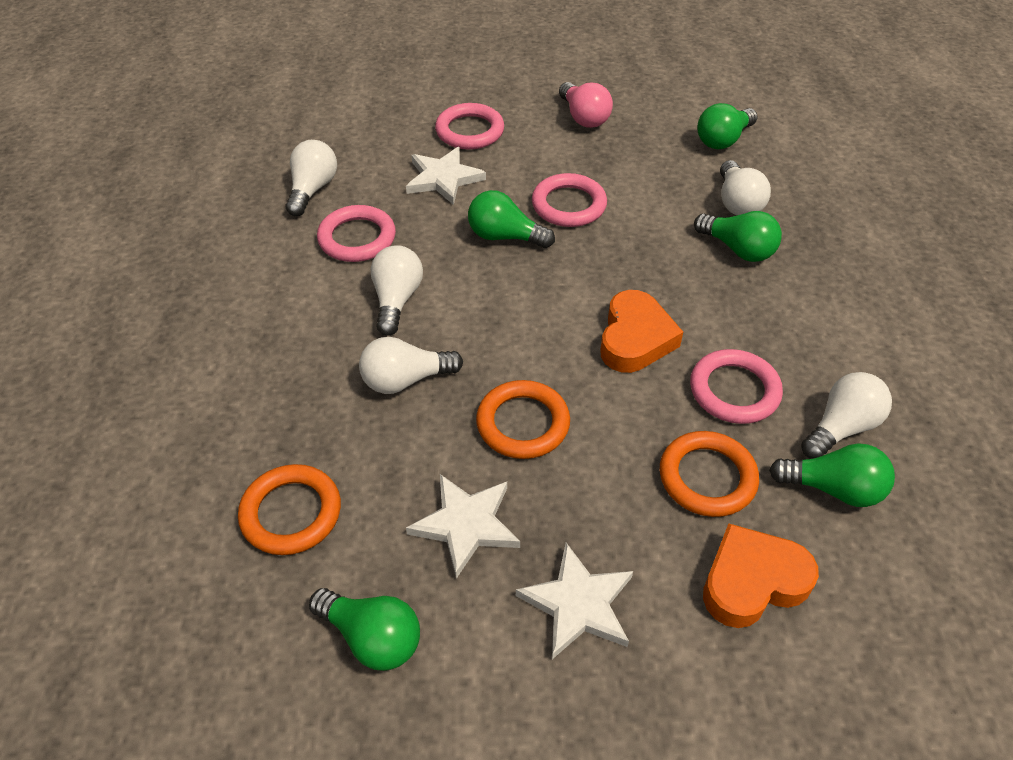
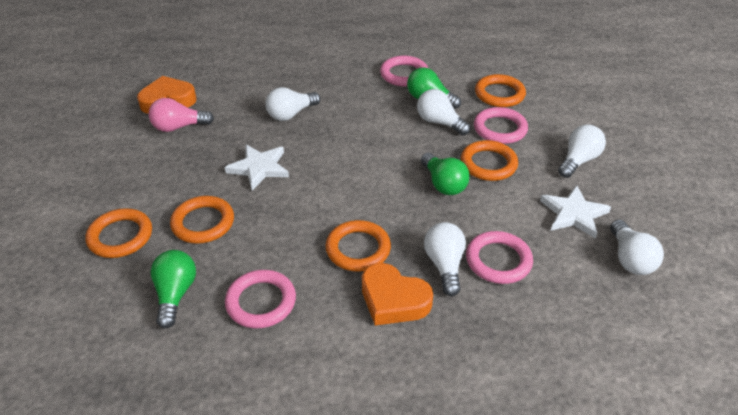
green light bulb: 5 -> 3
orange ring: 3 -> 5
white star: 3 -> 2

